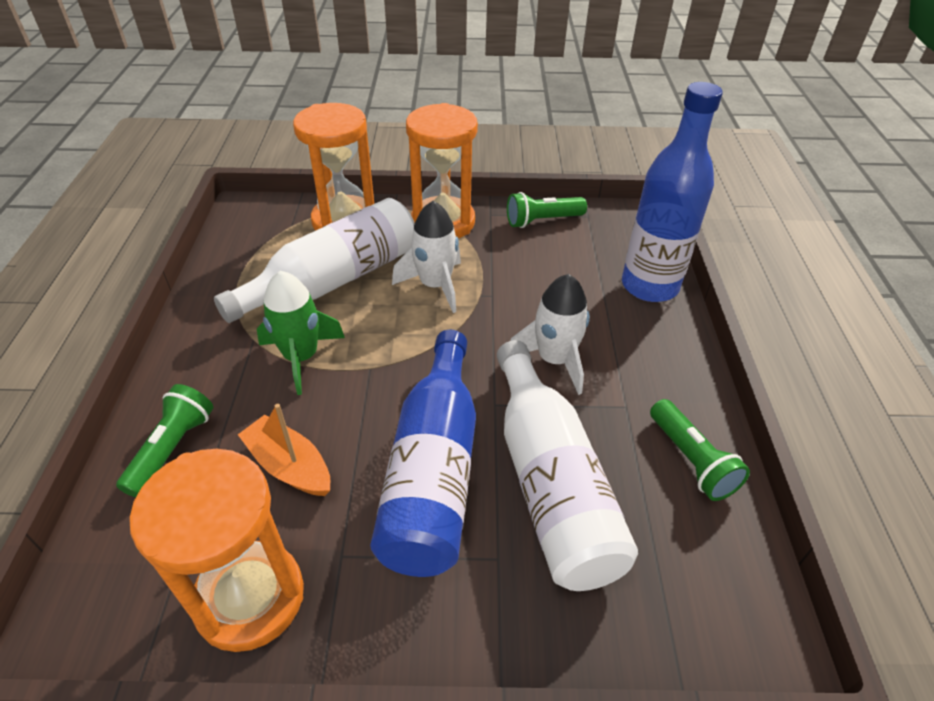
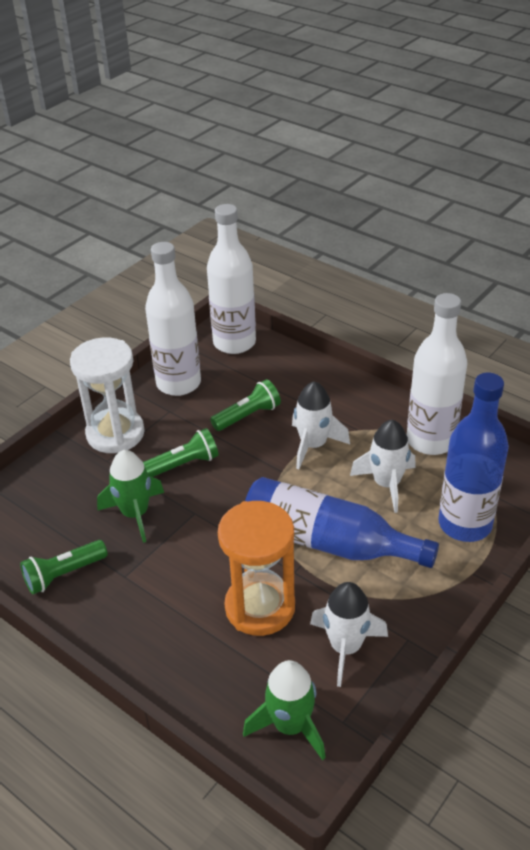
green rocket: 1 -> 2
orange boat: 1 -> 0
orange hourglass: 3 -> 1
white bottle: 2 -> 3
white hourglass: 0 -> 1
white rocket: 2 -> 3

